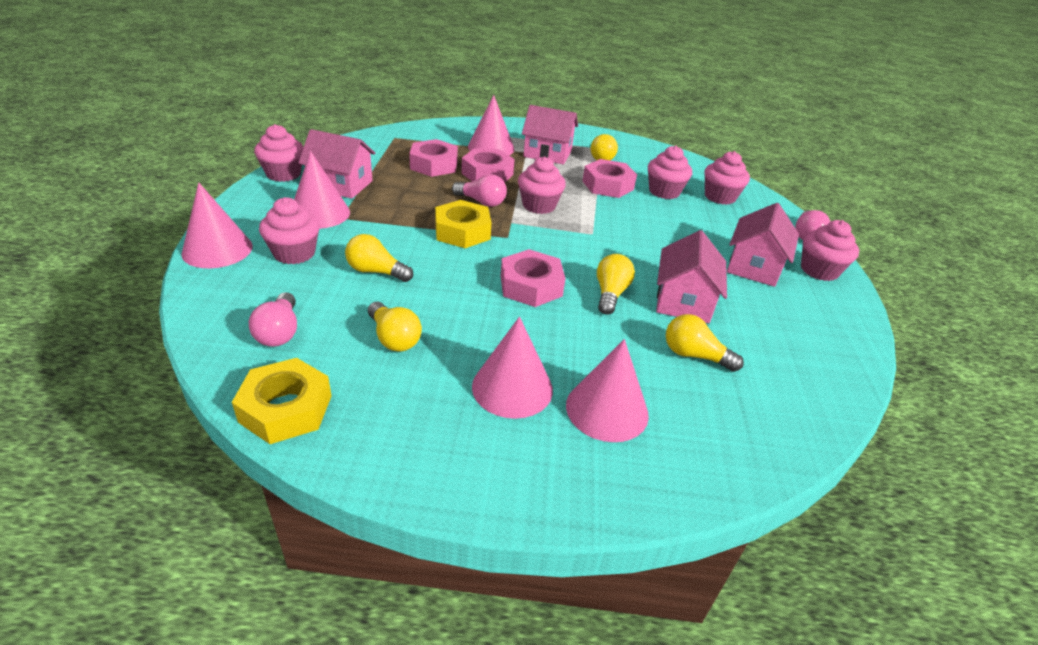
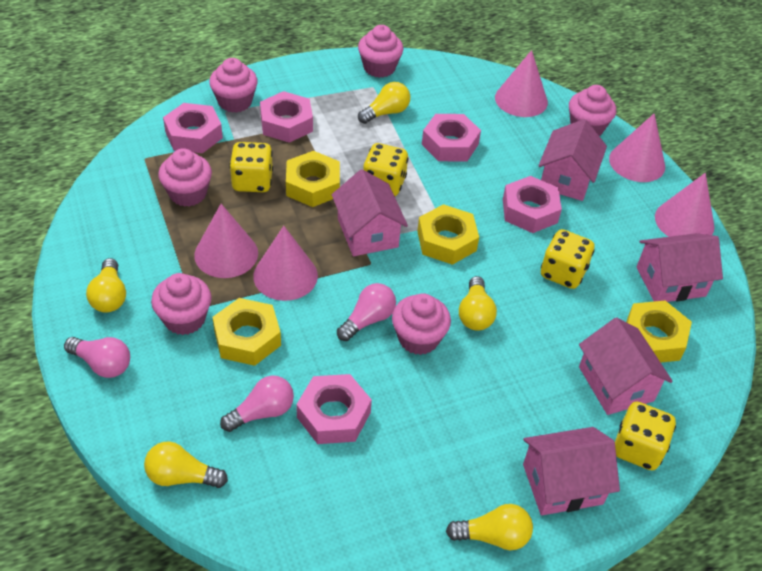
pink house: 4 -> 5
pink nut: 4 -> 5
yellow dice: 0 -> 4
yellow nut: 2 -> 4

